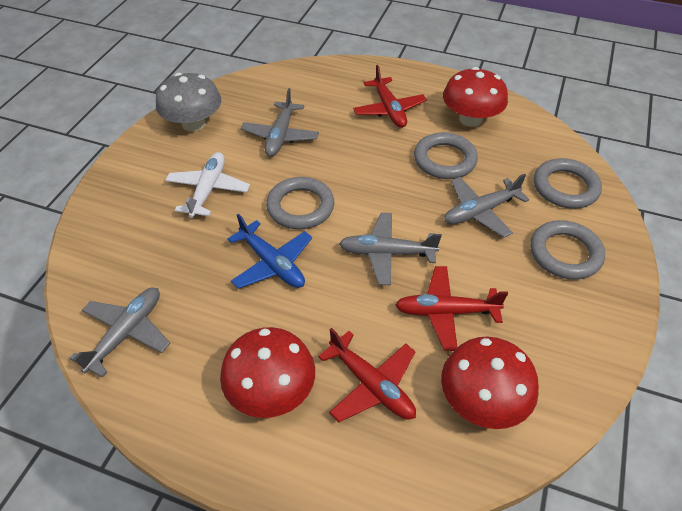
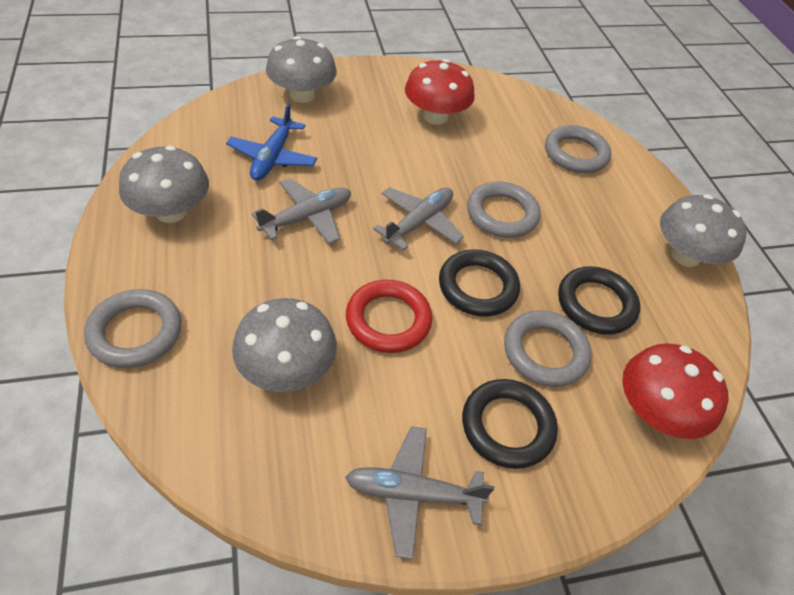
black ring: 0 -> 3
grey mushroom: 1 -> 4
grey plane: 4 -> 3
red mushroom: 3 -> 2
red plane: 3 -> 0
red ring: 0 -> 1
white plane: 1 -> 0

